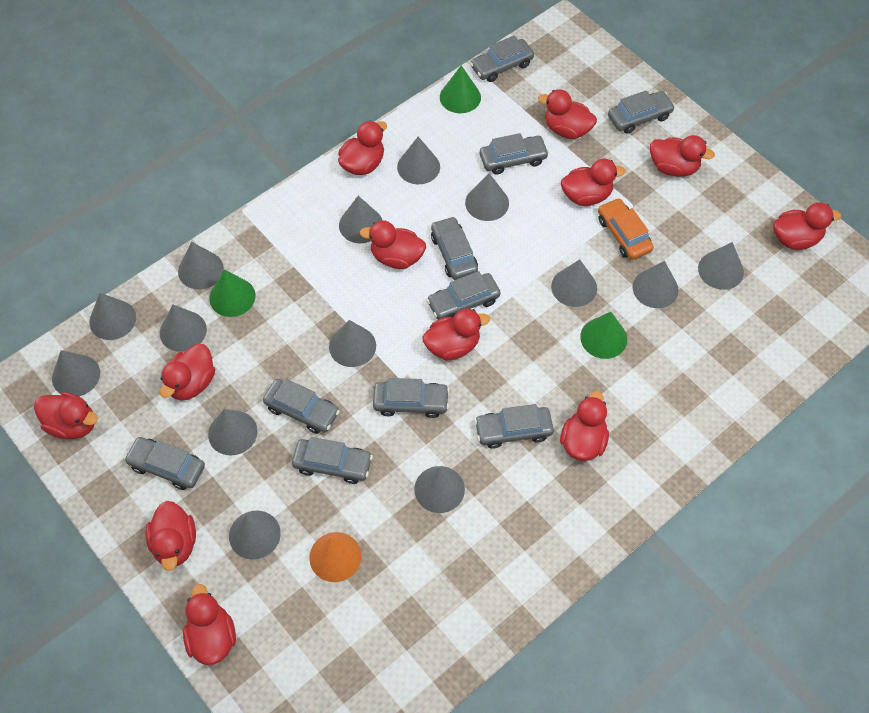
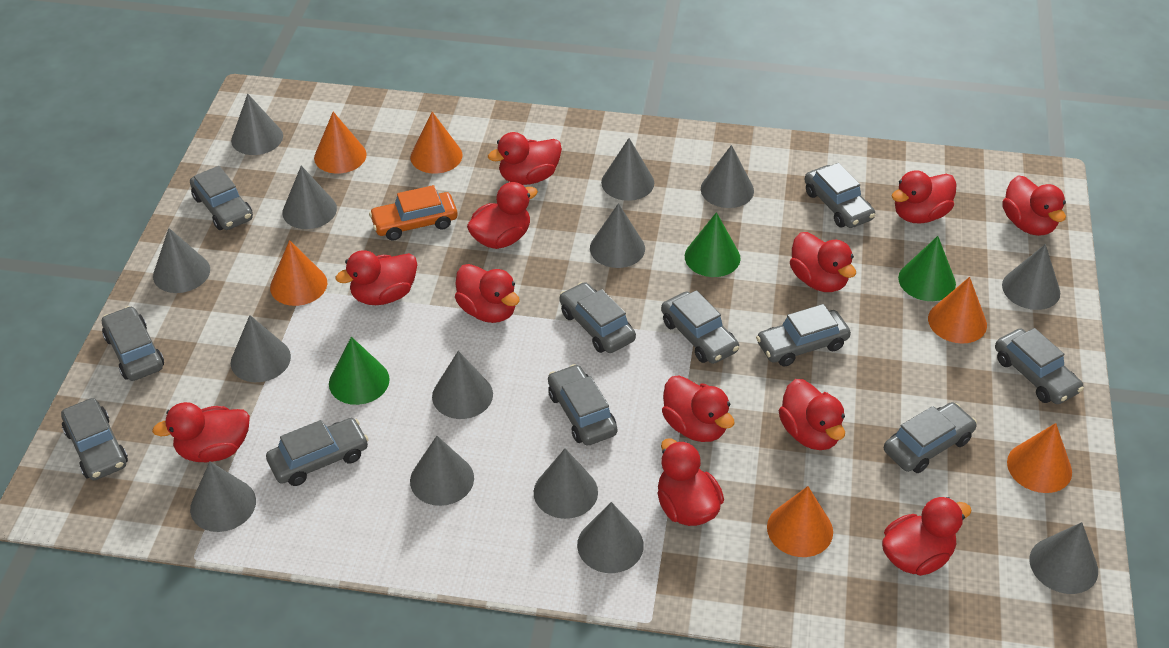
grey car: 10 -> 11
orange cone: 1 -> 6

